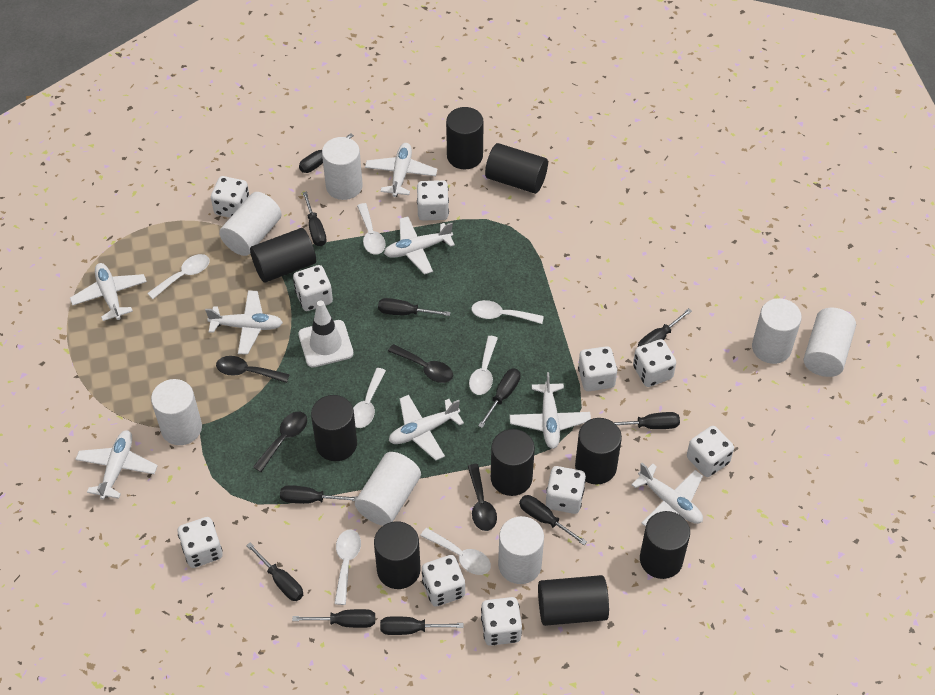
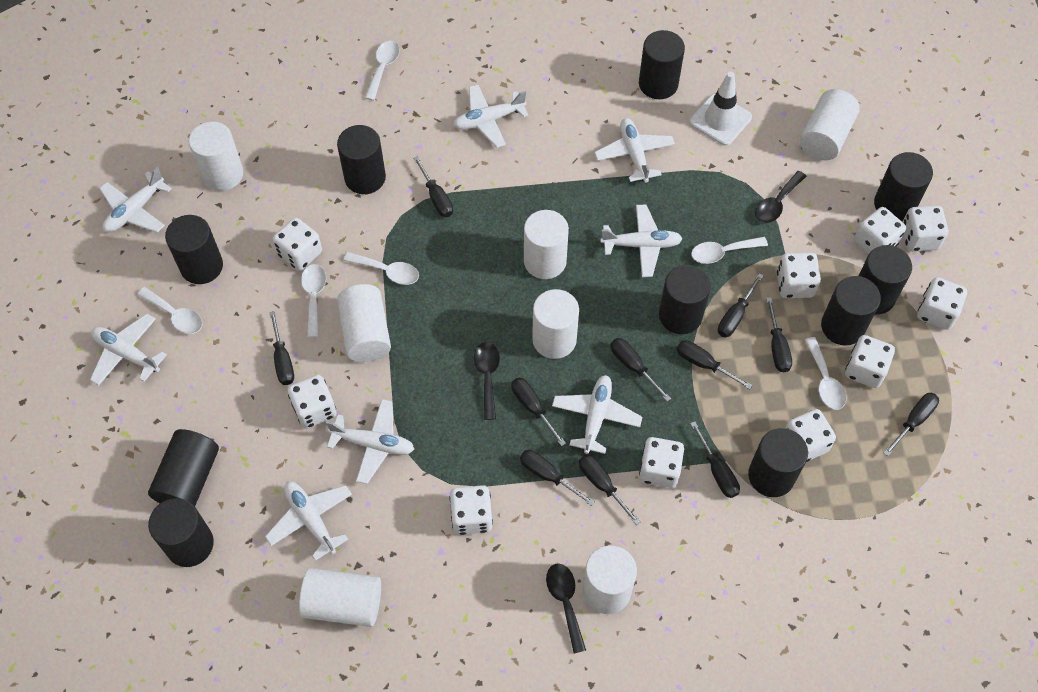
black cylinder: 9 -> 10
black spoon: 4 -> 3
white spoon: 7 -> 6

